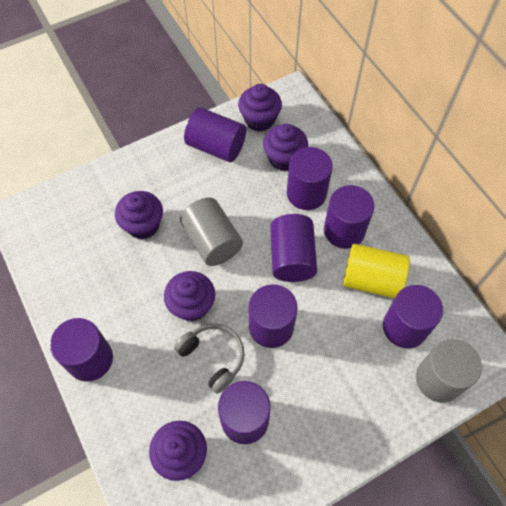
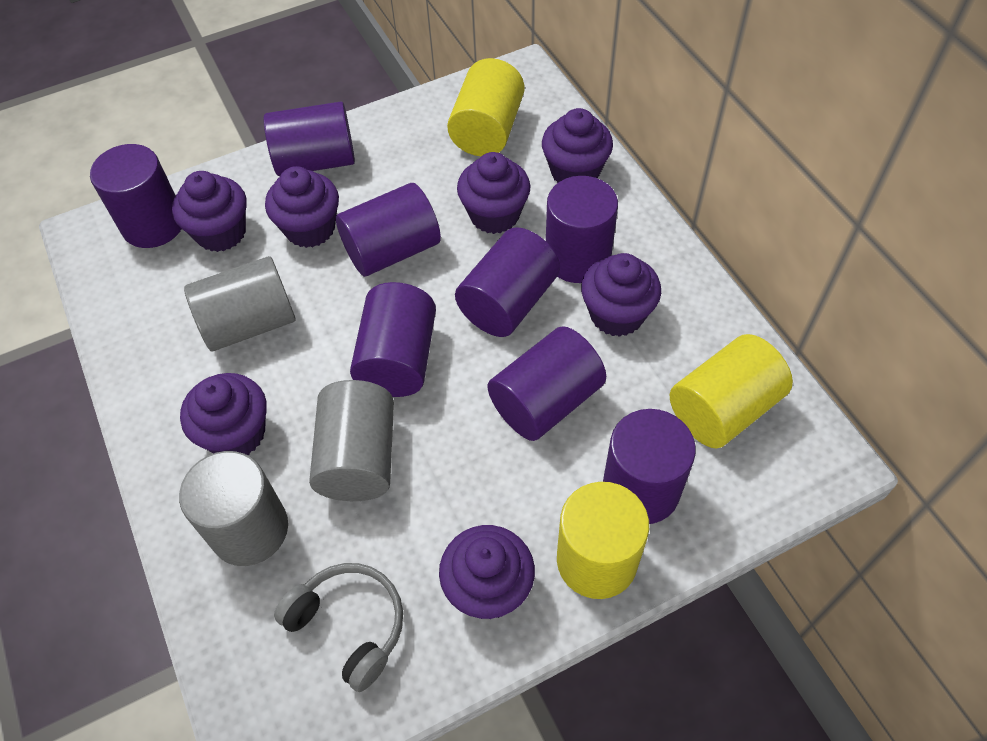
grey cylinder: 2 -> 3
purple cupcake: 5 -> 7
yellow cylinder: 1 -> 3

